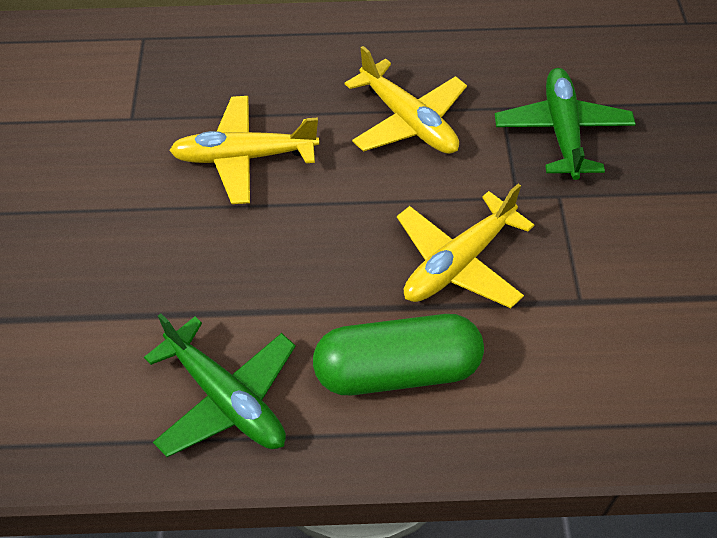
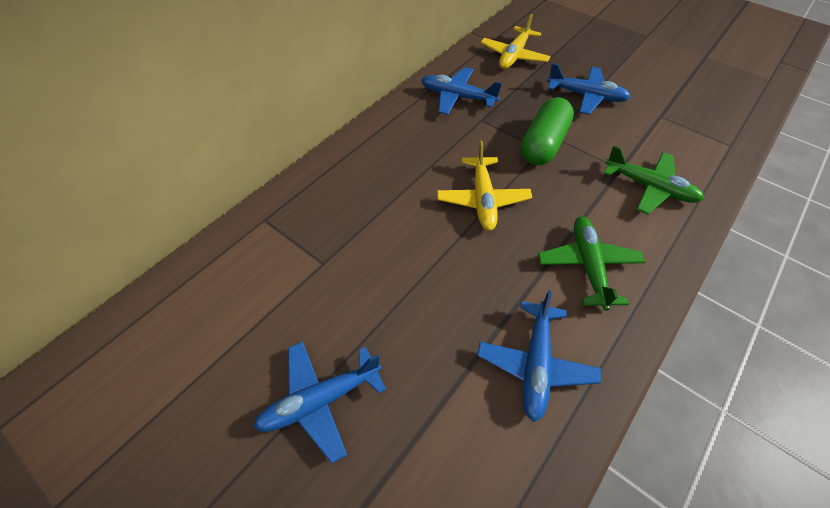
blue plane: 0 -> 4
yellow plane: 3 -> 2

